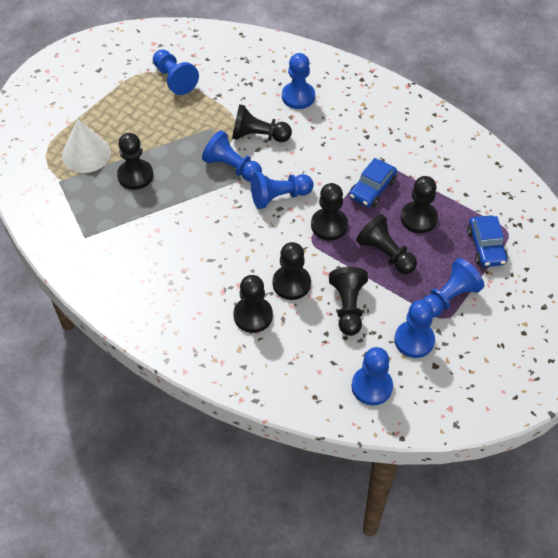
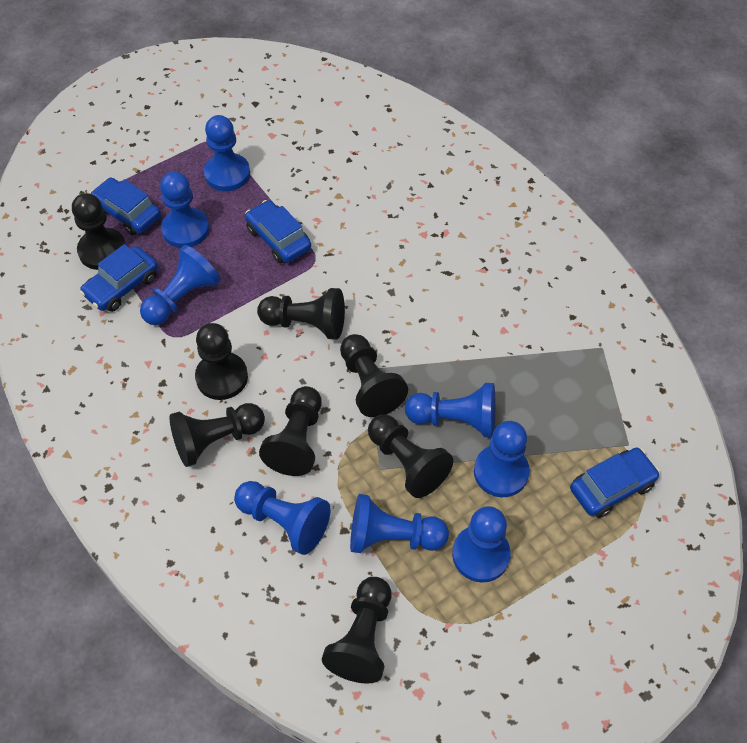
blue car: 2 -> 4
blue pawn: 7 -> 8
white cone: 1 -> 0

